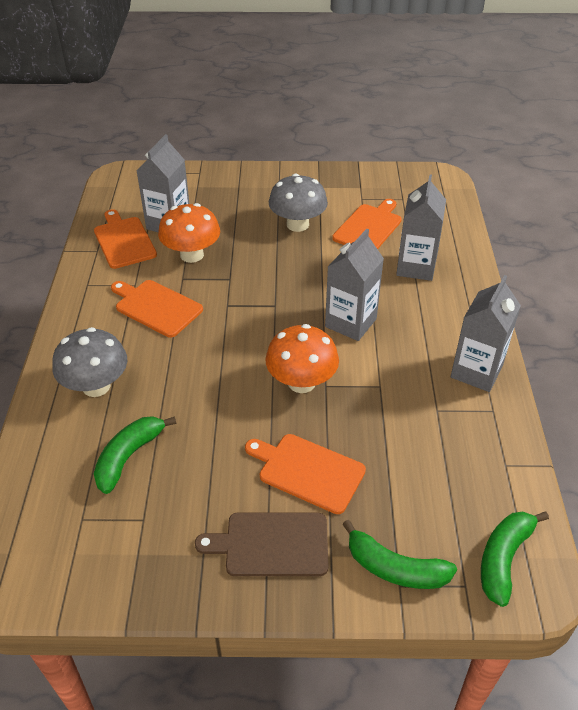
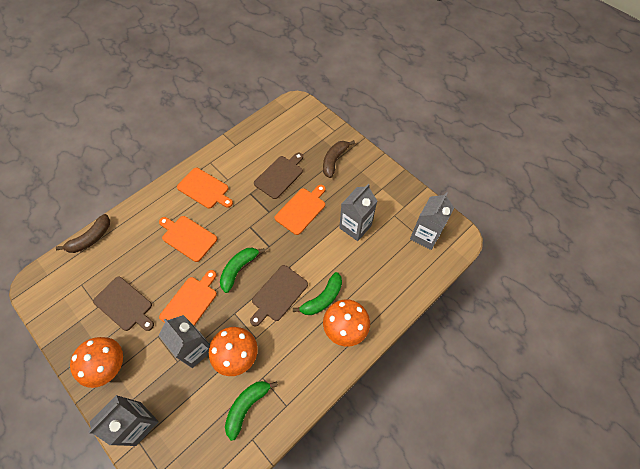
brown banana: 0 -> 2
brown cutting board: 1 -> 3
grey mushroom: 2 -> 0
orange mushroom: 2 -> 3

